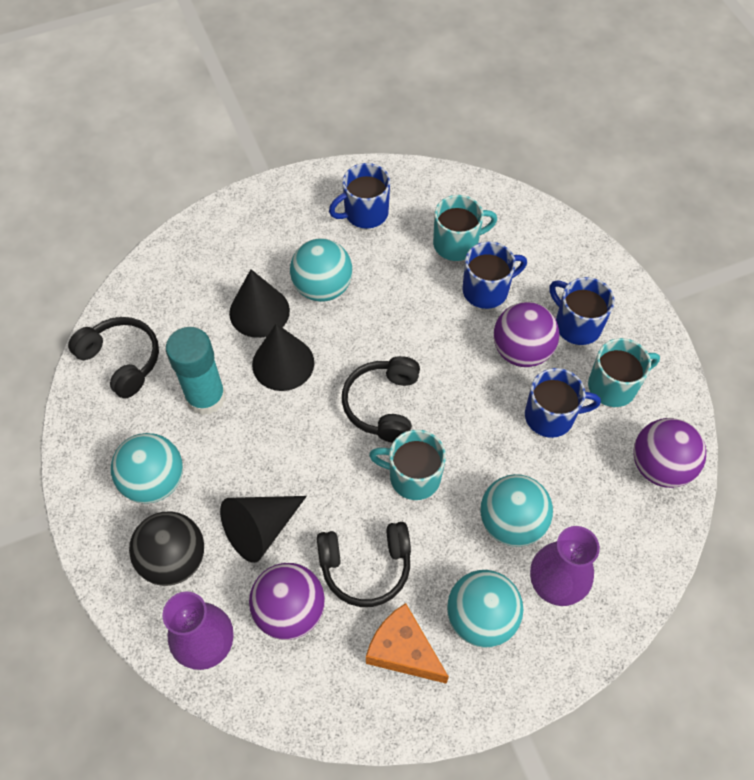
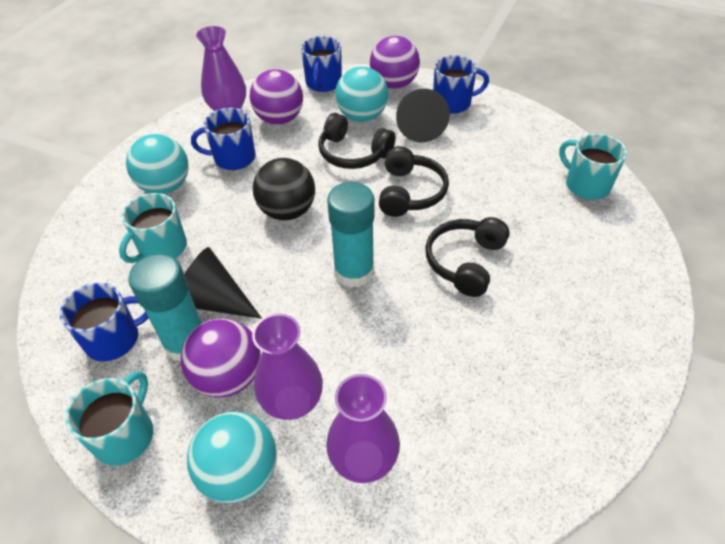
black cone: 3 -> 2
orange cheese: 1 -> 0
purple vase: 2 -> 3
turquoise ball: 4 -> 3
turquoise glue stick: 1 -> 2

